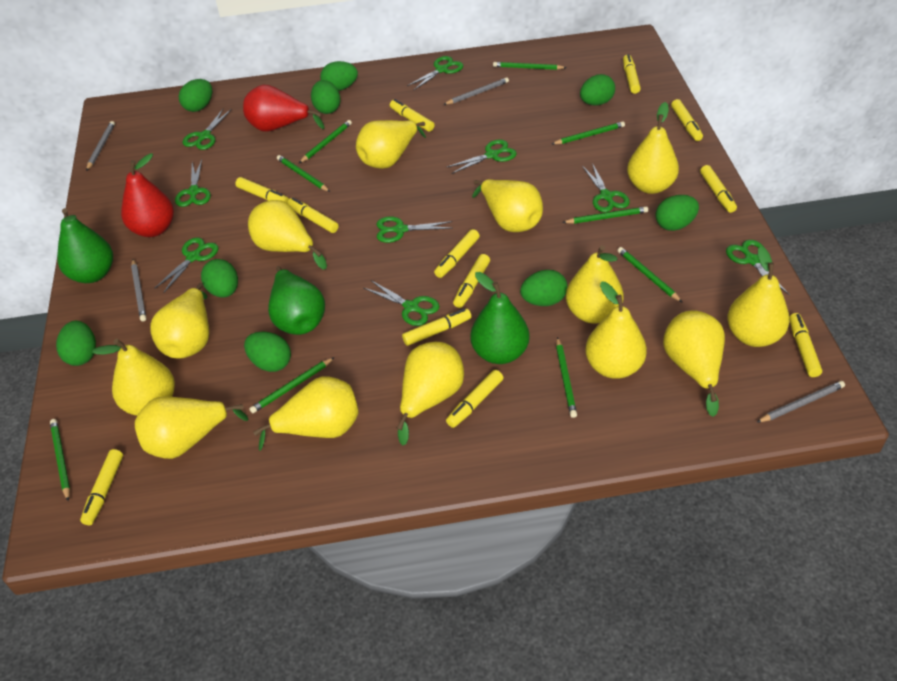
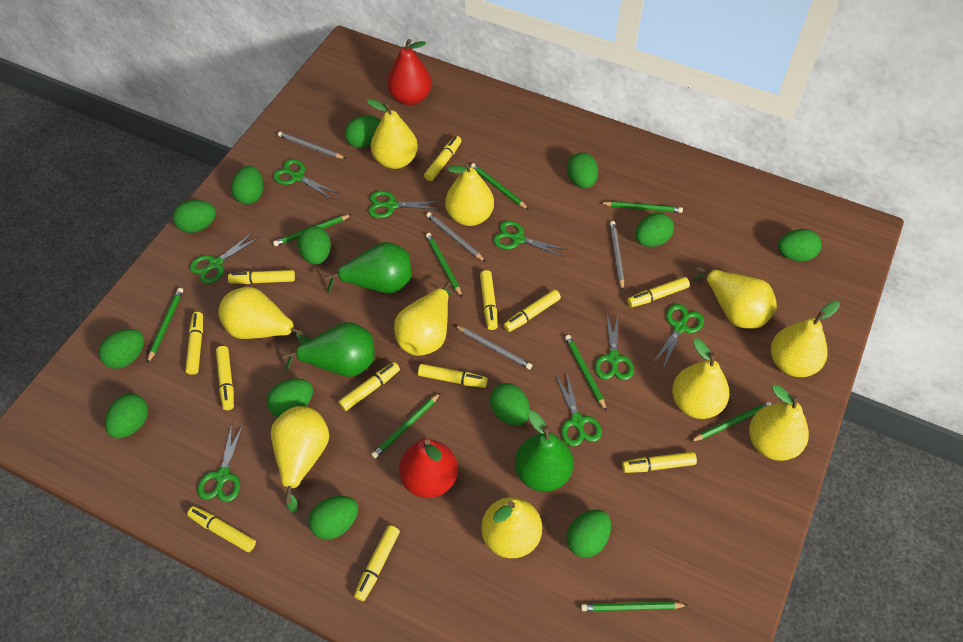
green egg: 9 -> 13
green scissors: 9 -> 8
yellow pear: 13 -> 10

